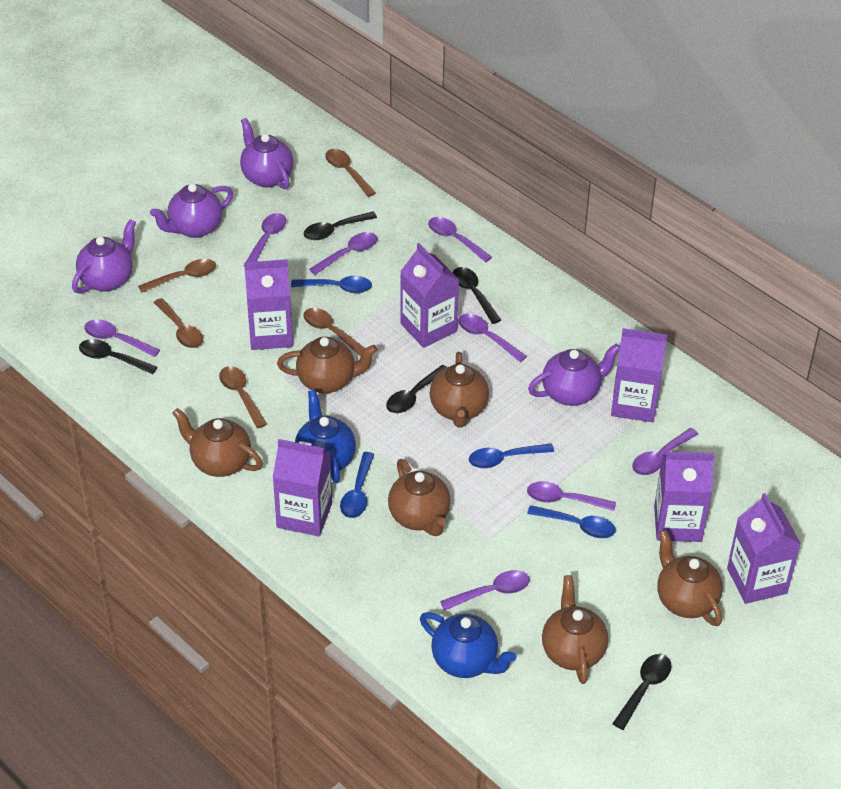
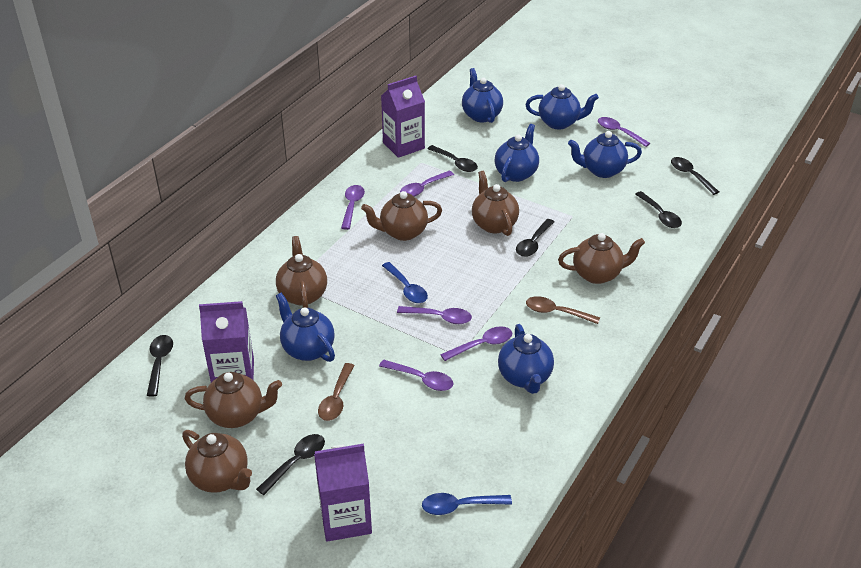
black spoon: 5 -> 6
blue spoon: 4 -> 2
blue teapot: 2 -> 6
brown spoon: 5 -> 2
purple carton: 6 -> 3
purple spoon: 8 -> 6
purple teapot: 4 -> 0

